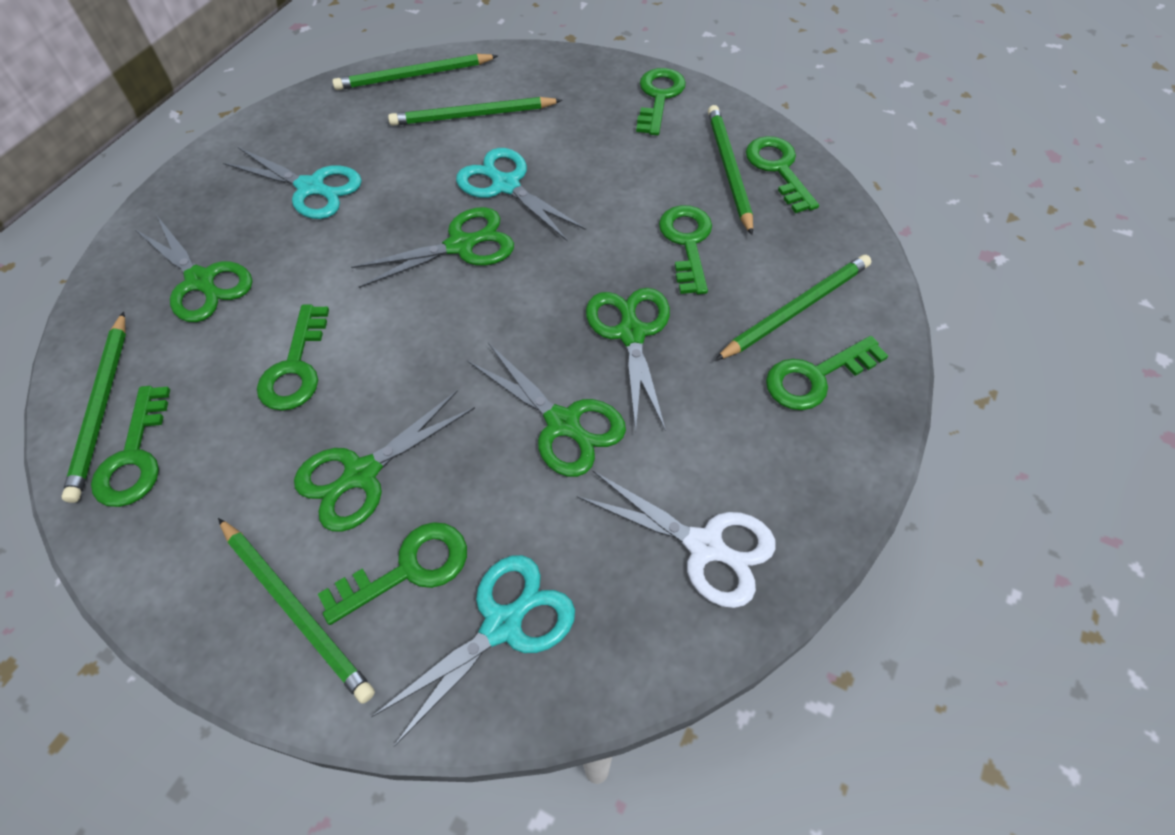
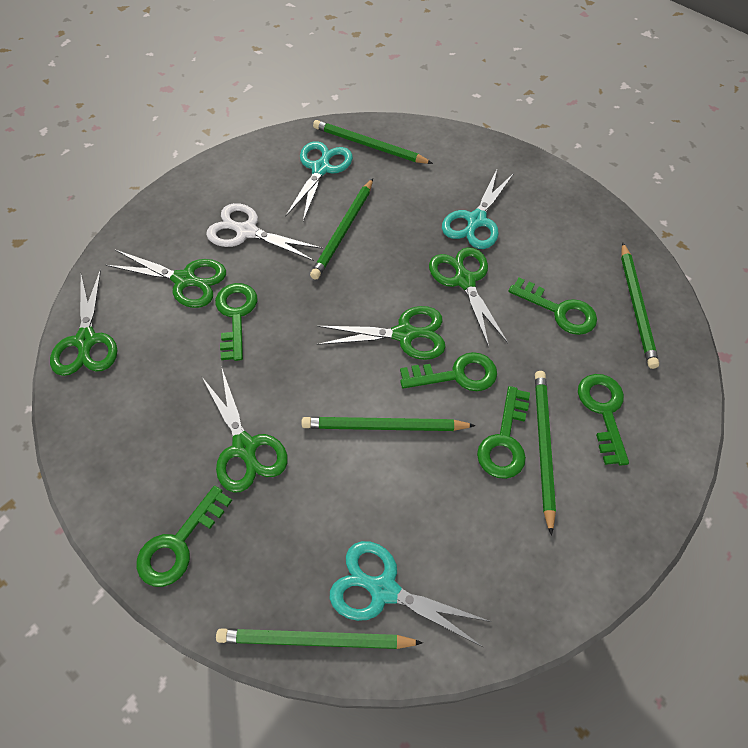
green key: 7 -> 6

